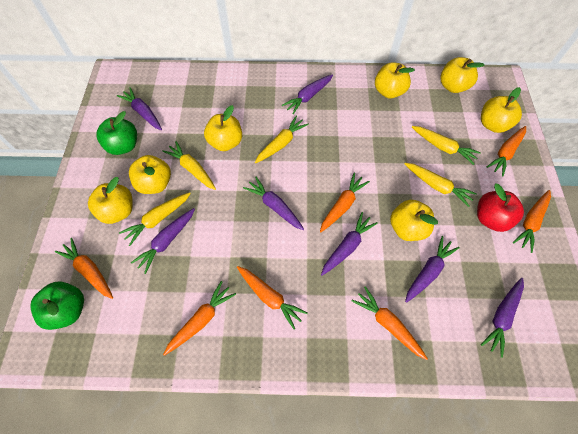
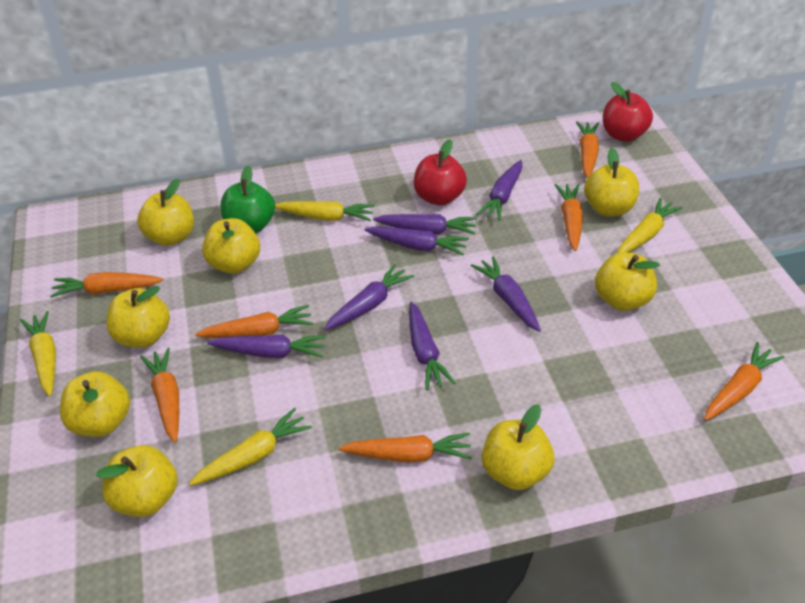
green apple: 2 -> 1
red apple: 1 -> 2
yellow apple: 7 -> 8
yellow carrot: 5 -> 4

